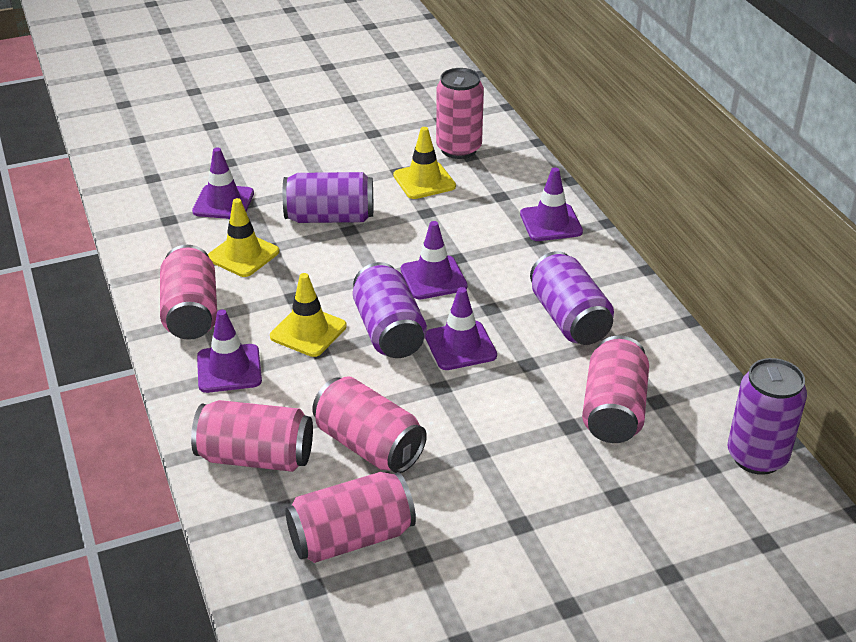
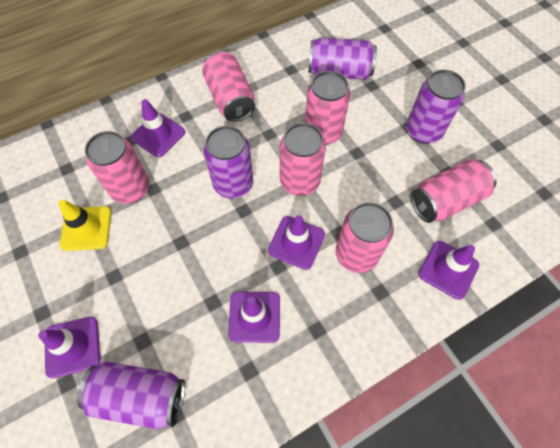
yellow traffic cone: 3 -> 1

